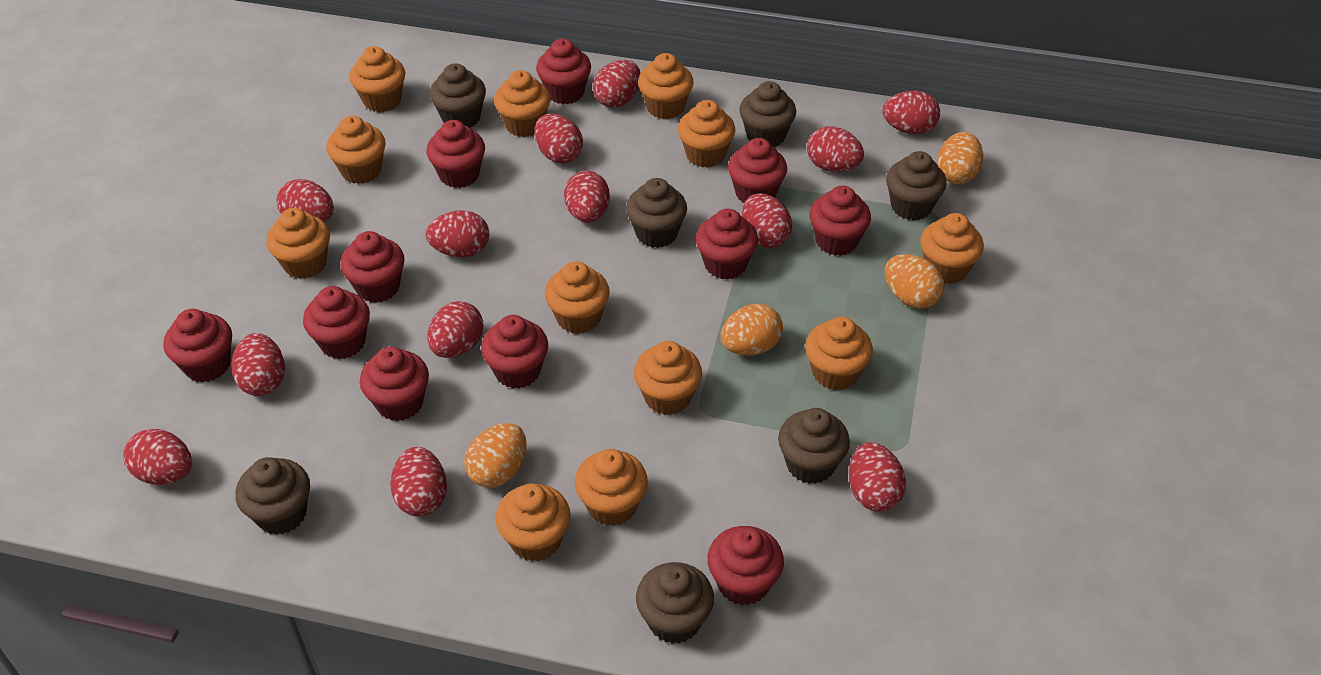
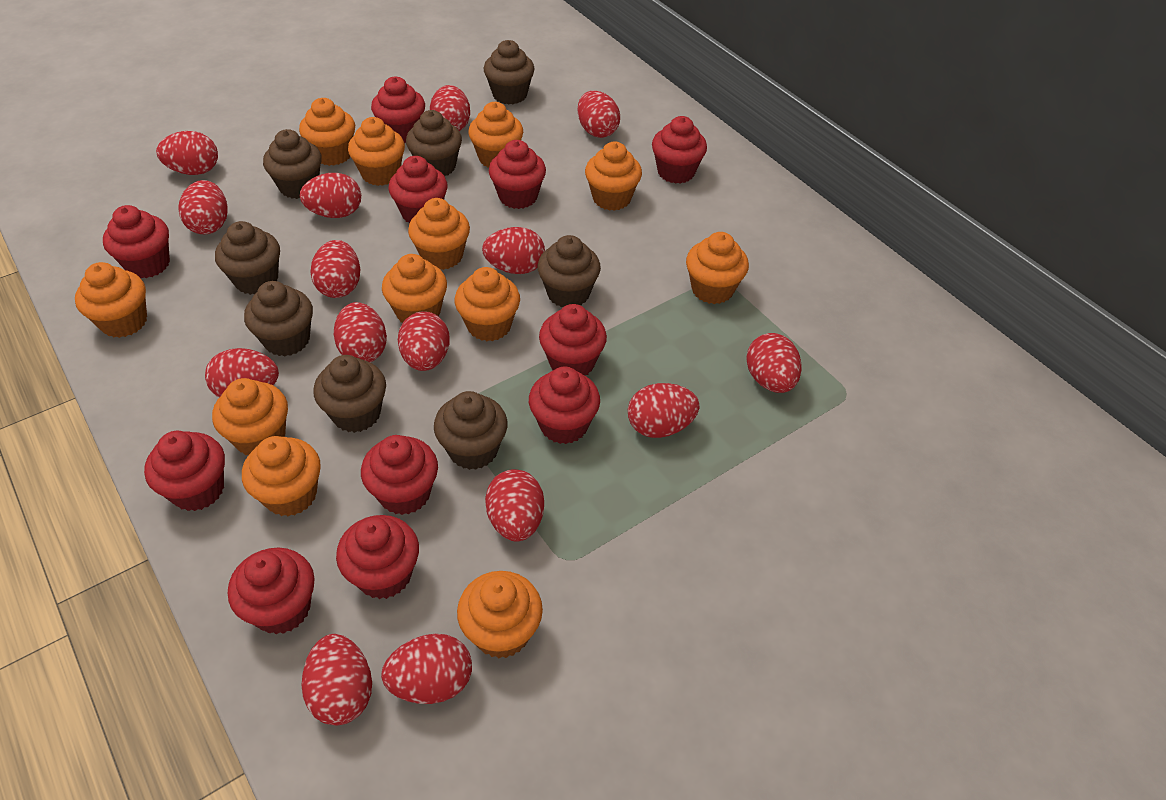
brown cupcake: 7 -> 8
orange egg: 4 -> 0
red egg: 13 -> 15

